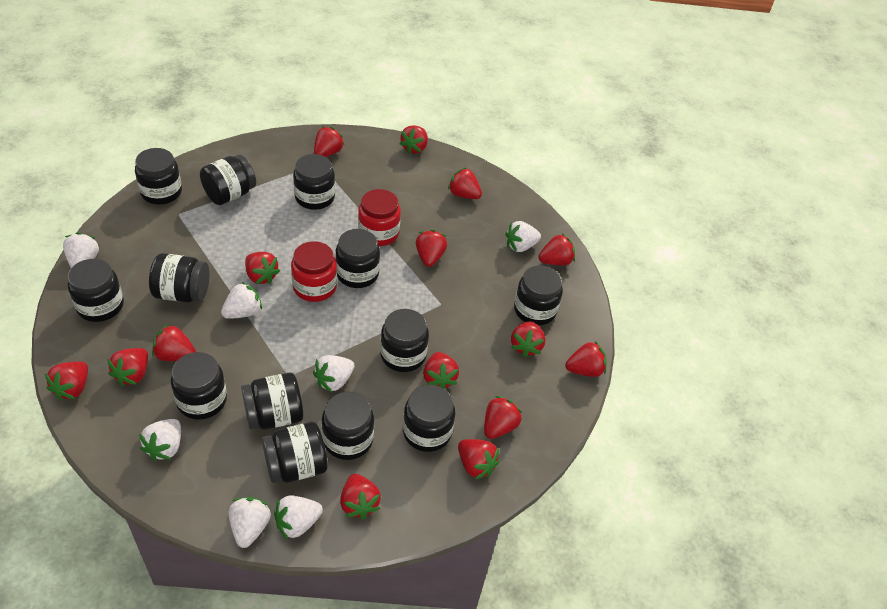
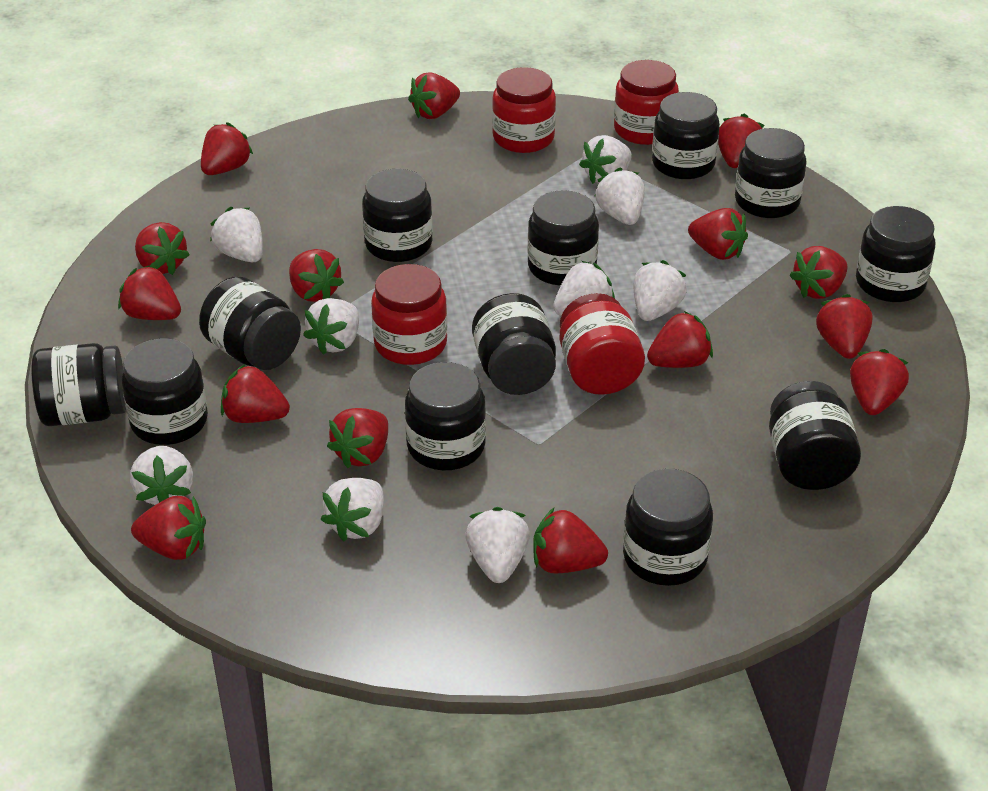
black jar: 13 -> 12
red jar: 2 -> 4
white strawberry: 7 -> 9

